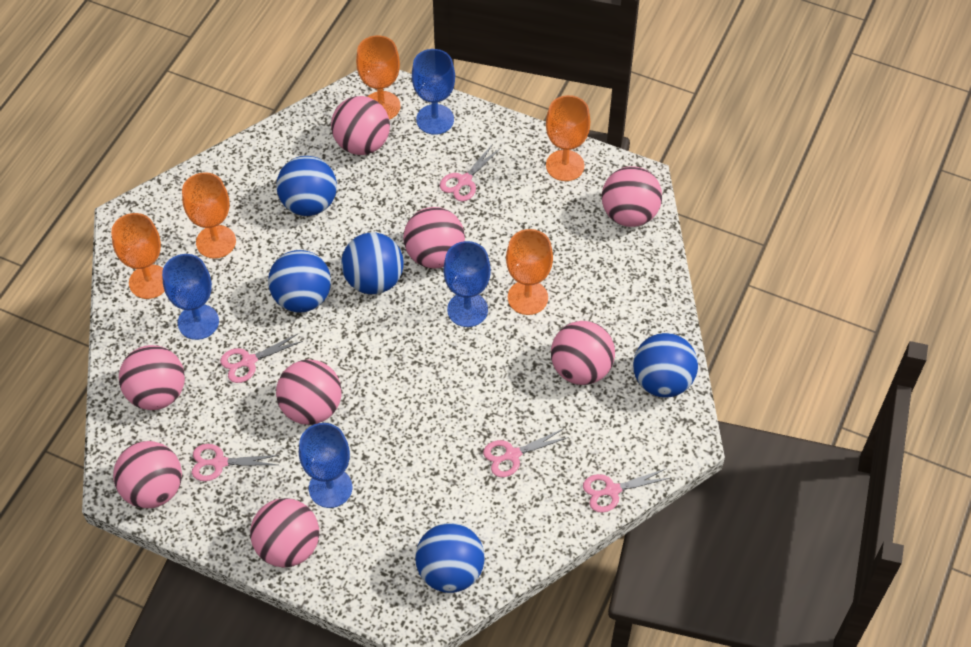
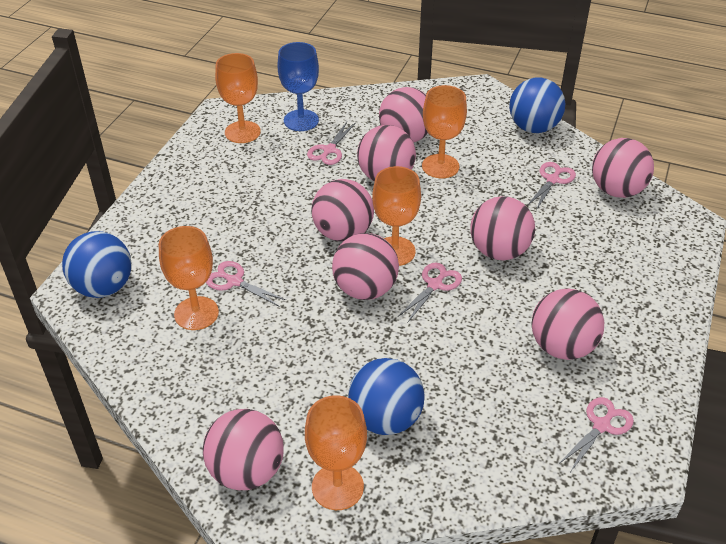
blue ball: 5 -> 3
blue goblet: 4 -> 1

